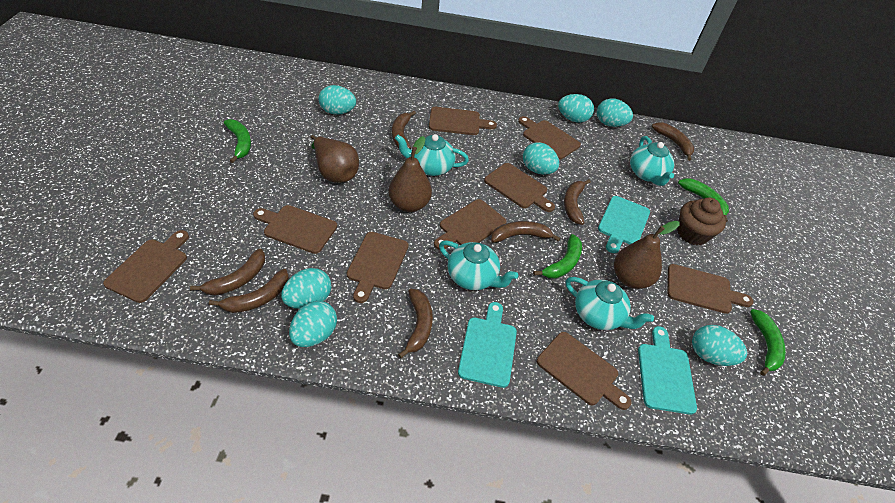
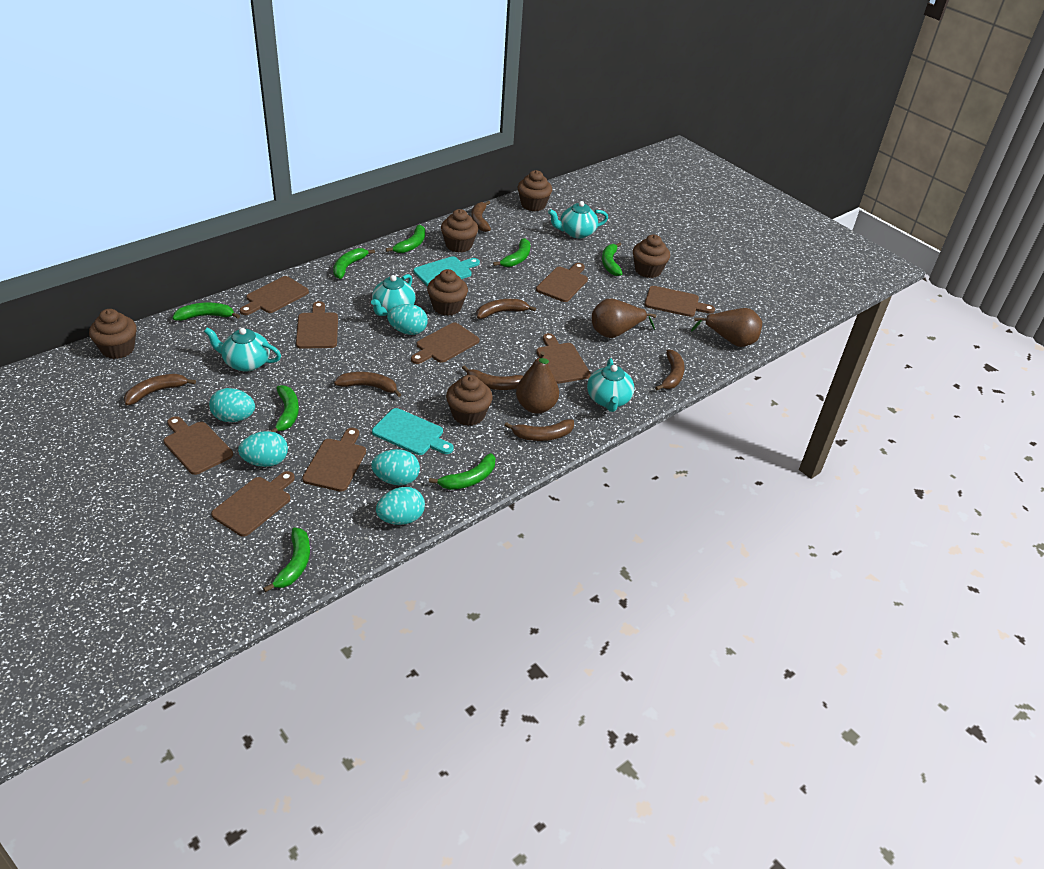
brown cupcake: 1 -> 6
green banana: 4 -> 8
turquoise cutting board: 3 -> 2
turquoise egg: 7 -> 5

